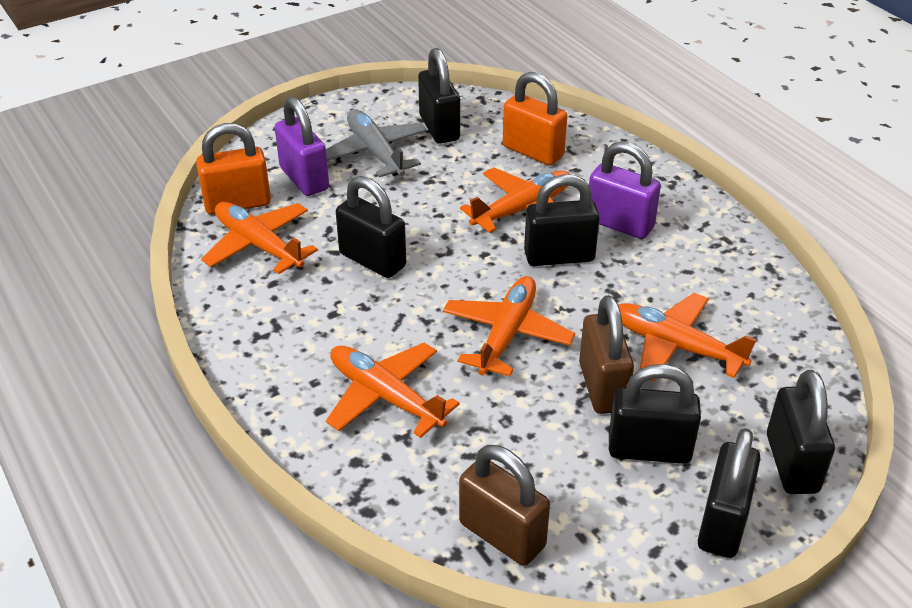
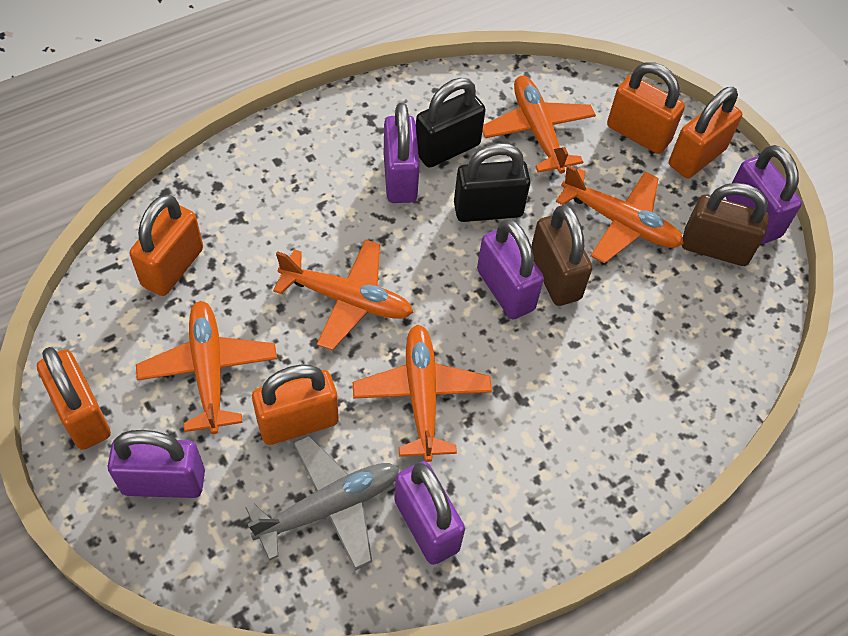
black padlock: 6 -> 2
orange padlock: 2 -> 5
purple padlock: 2 -> 5

